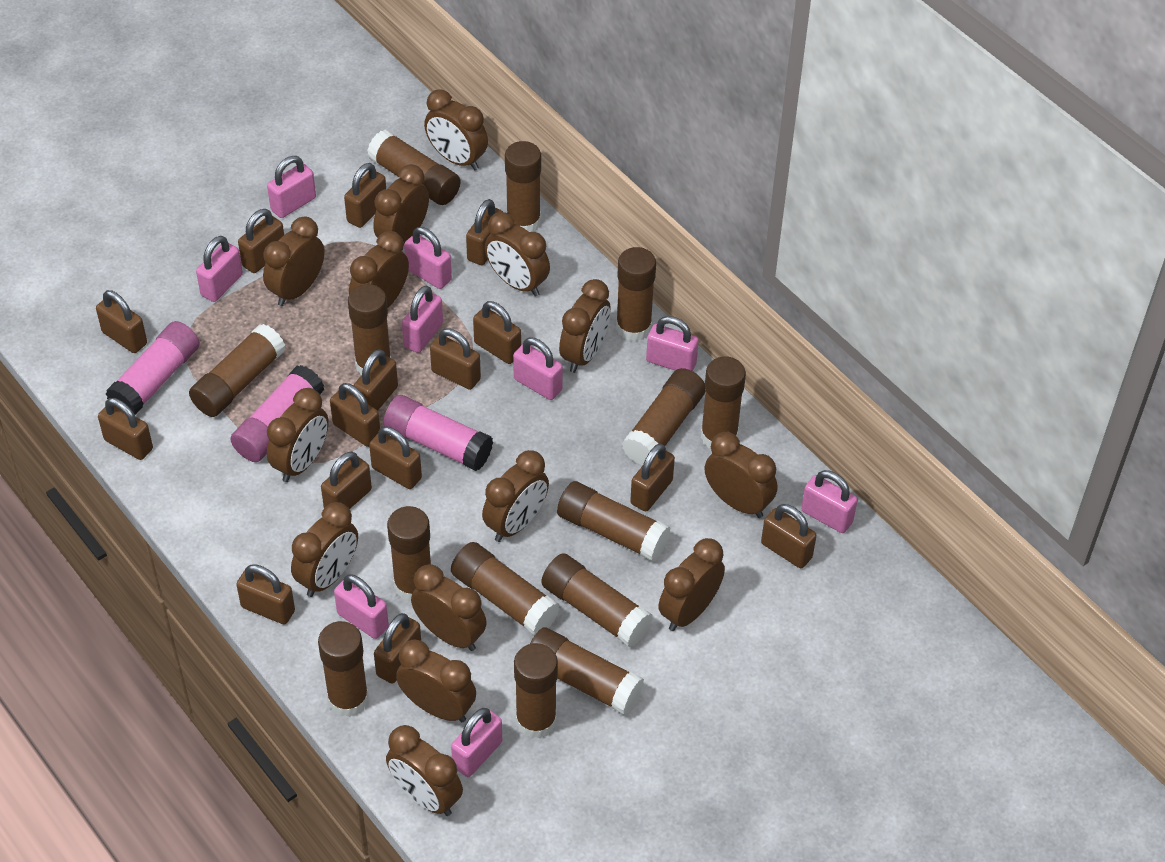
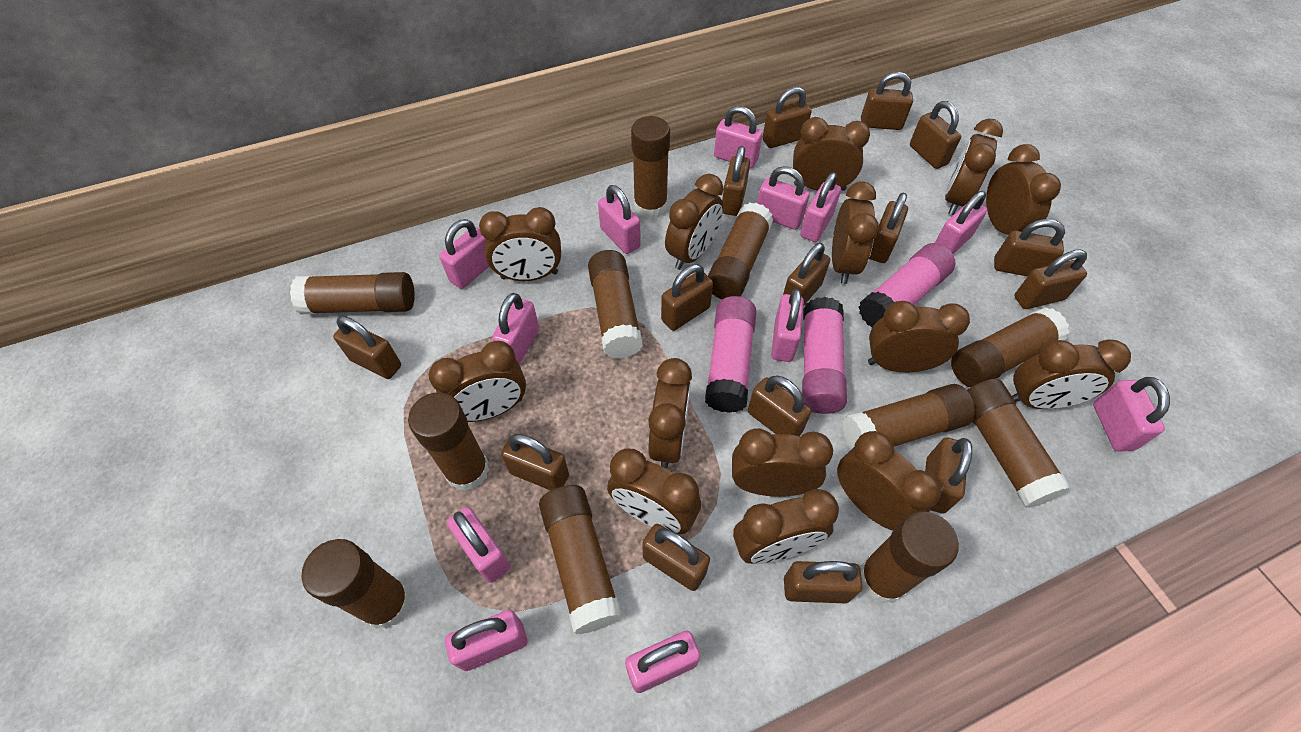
brown glue stick: 14 -> 11
pink padlock: 9 -> 12

